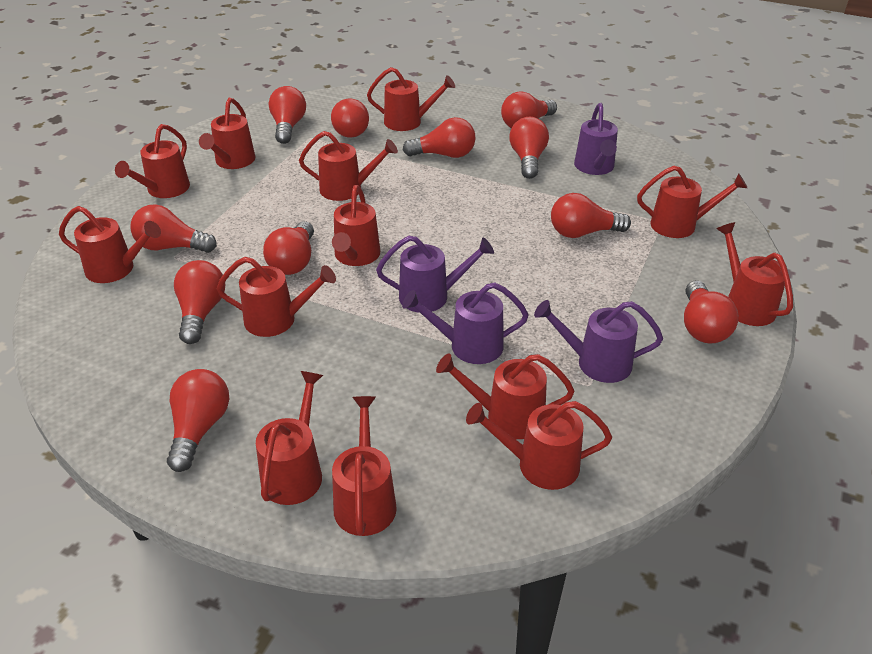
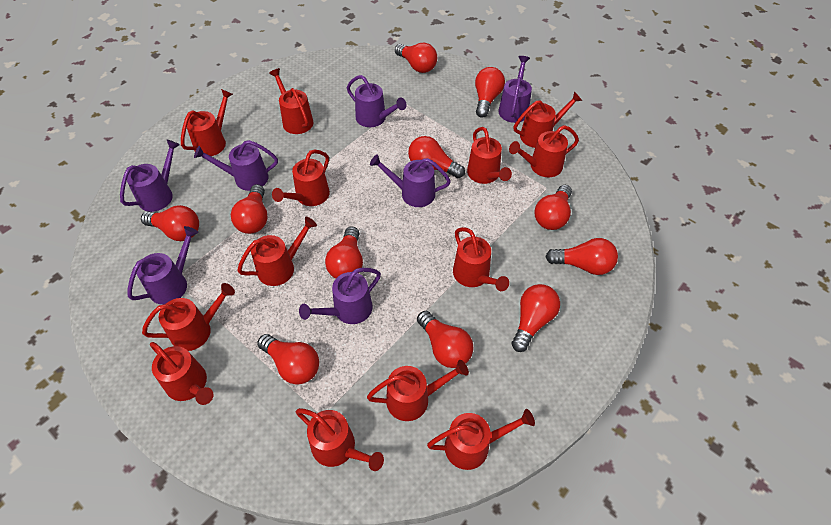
purple watering can: 4 -> 7

